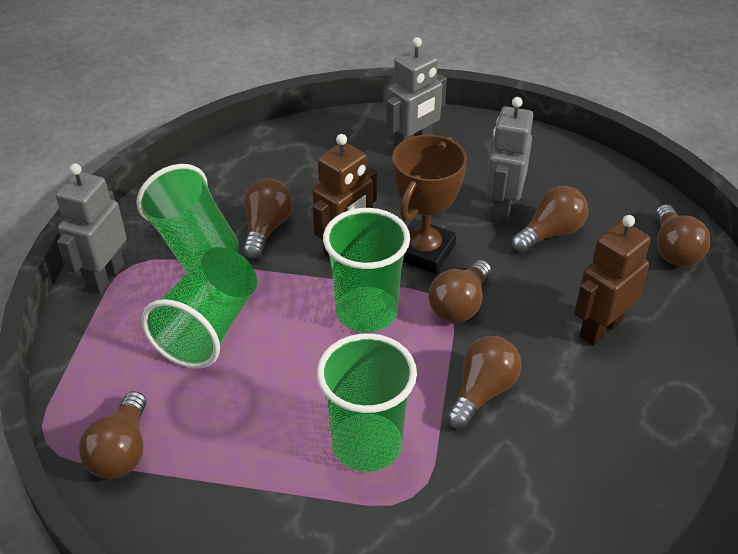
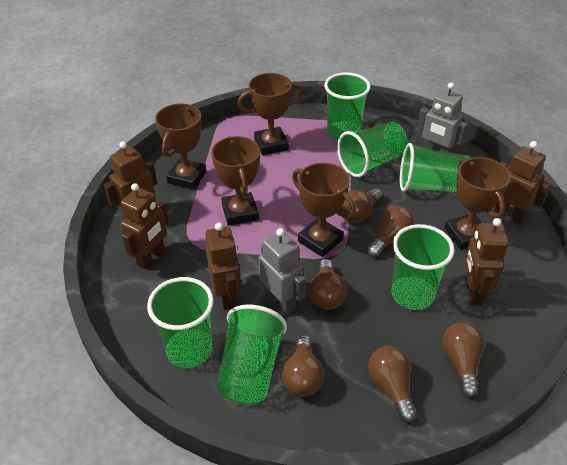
brown robot: 2 -> 5
brown trophy: 1 -> 5
green cup: 4 -> 6
grey robot: 3 -> 2

